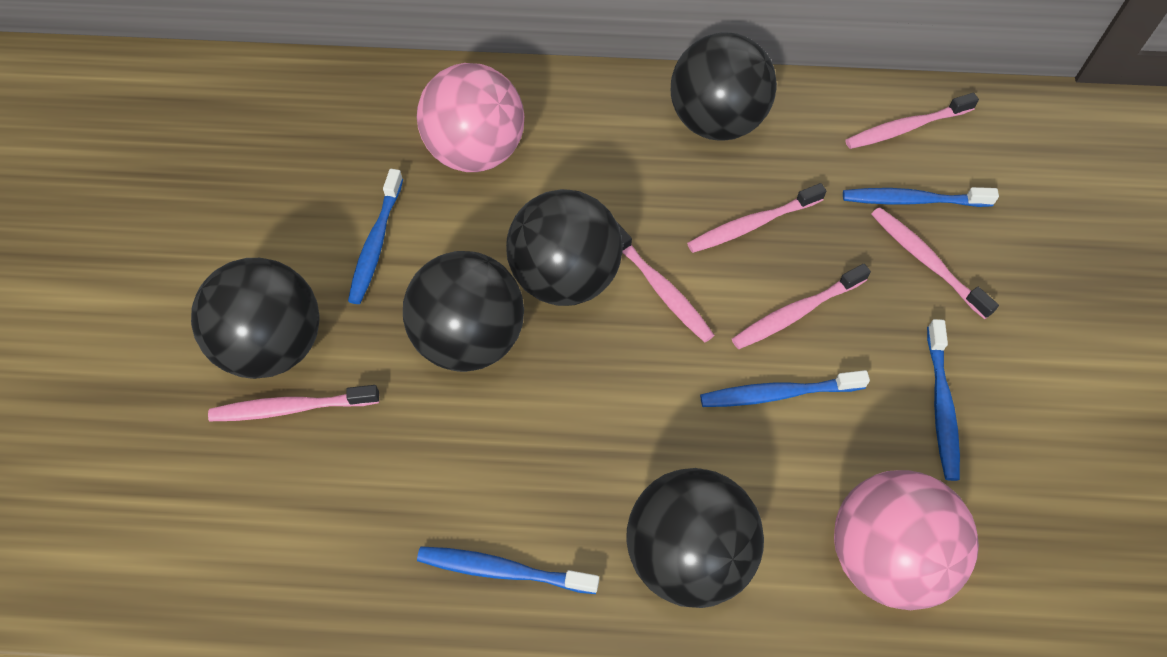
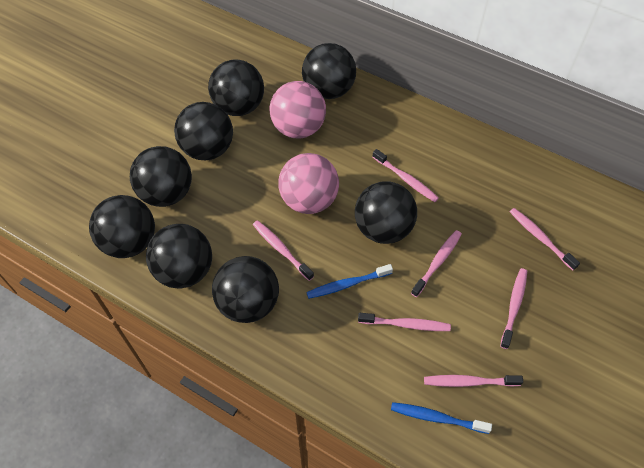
black ball: 5 -> 8
blue toothbrush: 5 -> 2
pink toothbrush: 6 -> 7

